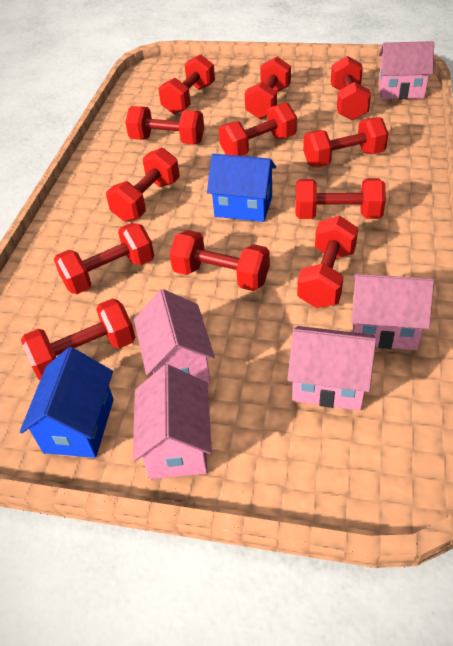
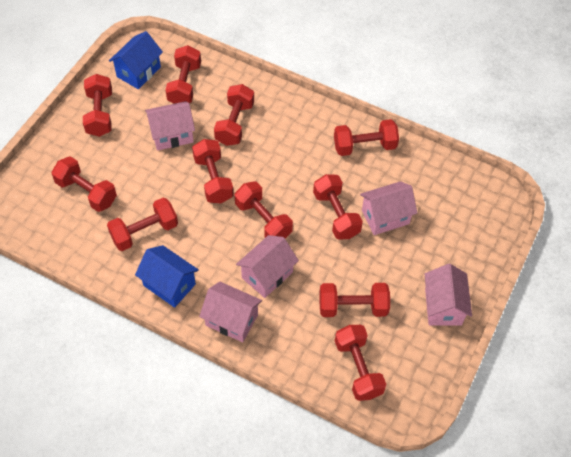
red dumbbell: 12 -> 11

